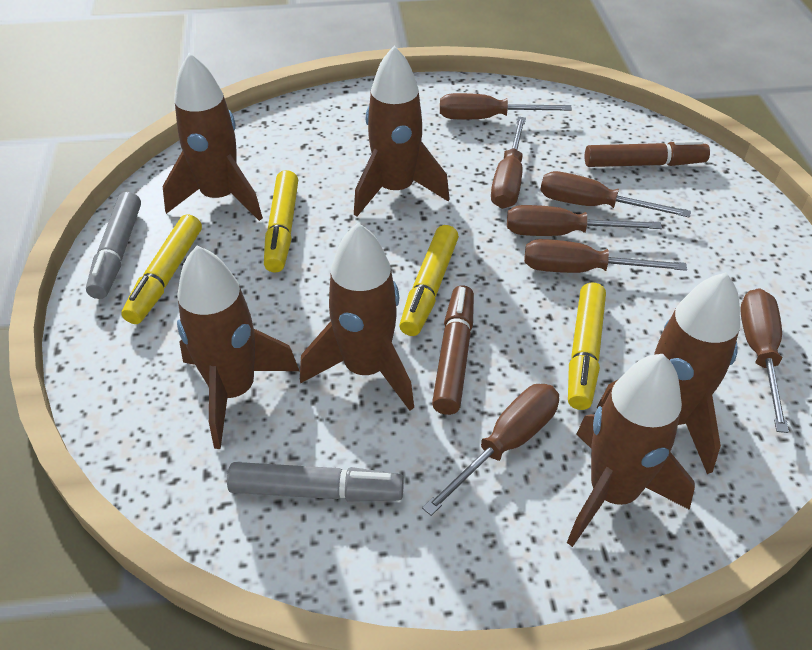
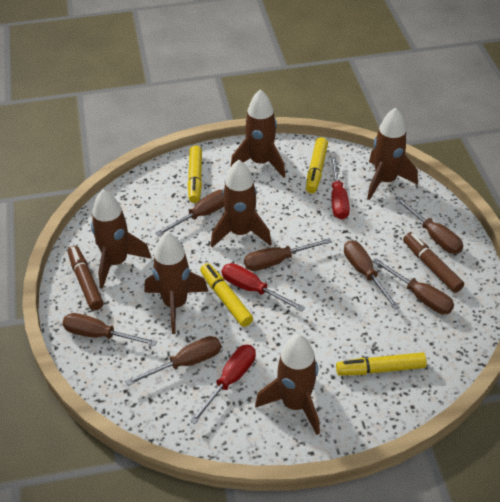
grey marker: 2 -> 0
red screwdriver: 0 -> 3

